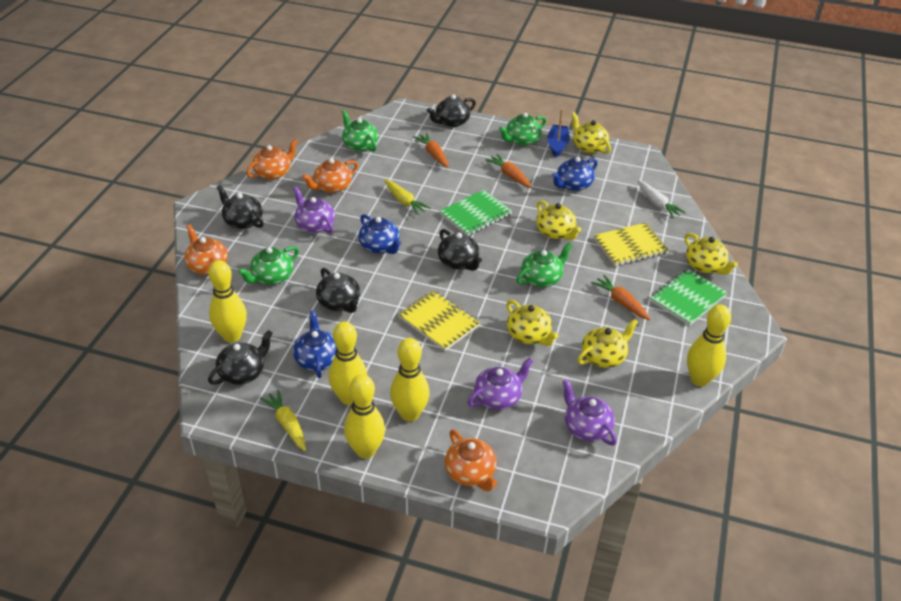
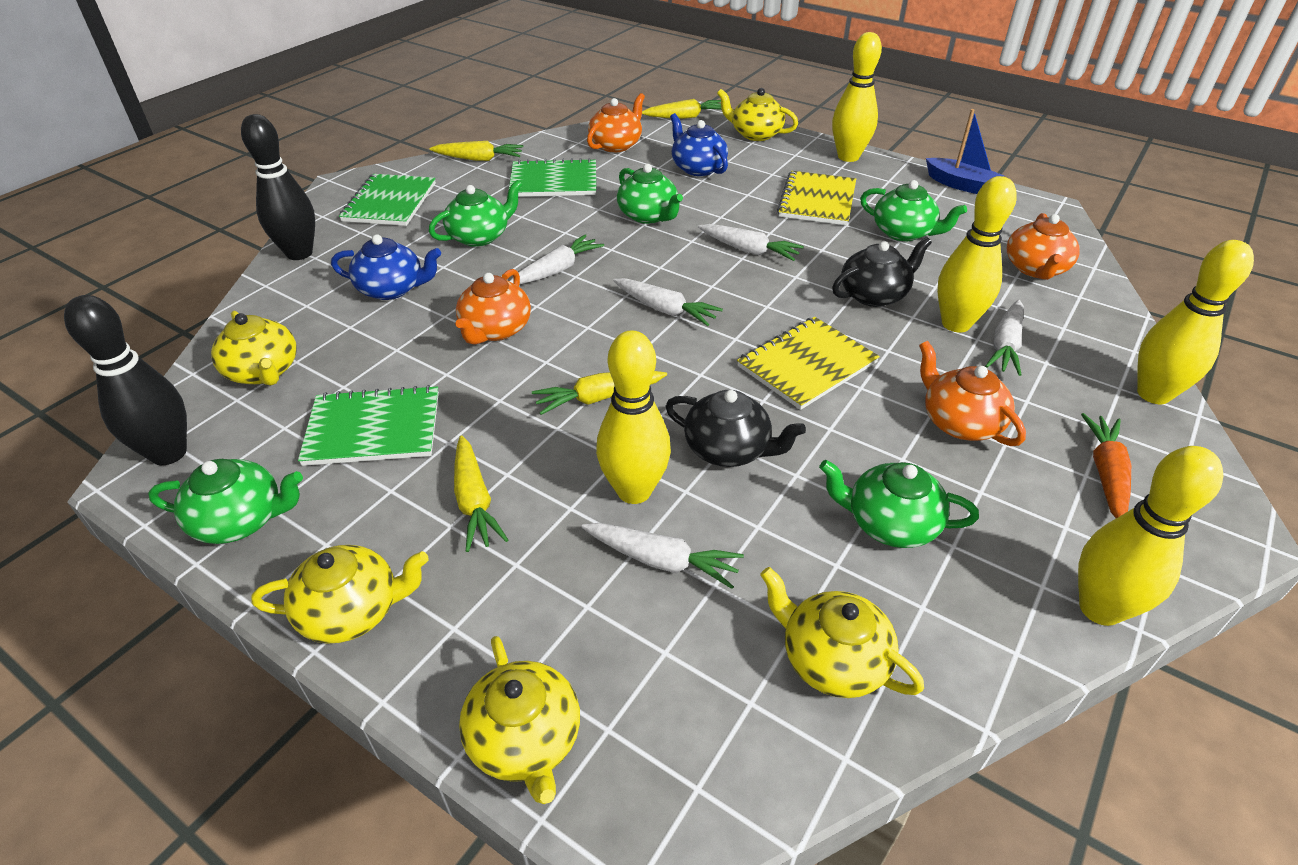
black bowling pin: 0 -> 2
black teapot: 5 -> 2
blue teapot: 3 -> 2
green notebook: 2 -> 3
green teapot: 4 -> 5
orange carrot: 3 -> 1
purple teapot: 3 -> 0
white carrot: 1 -> 5
yellow carrot: 2 -> 4

